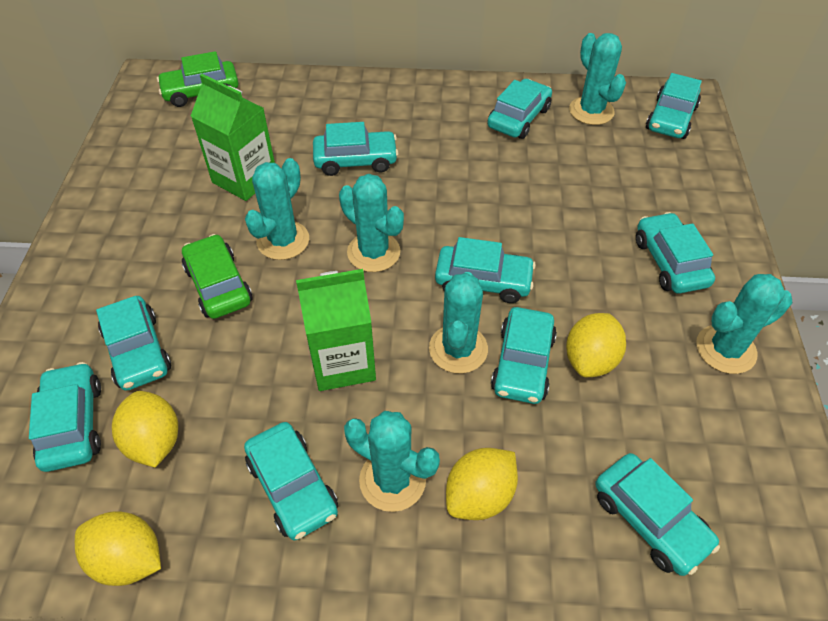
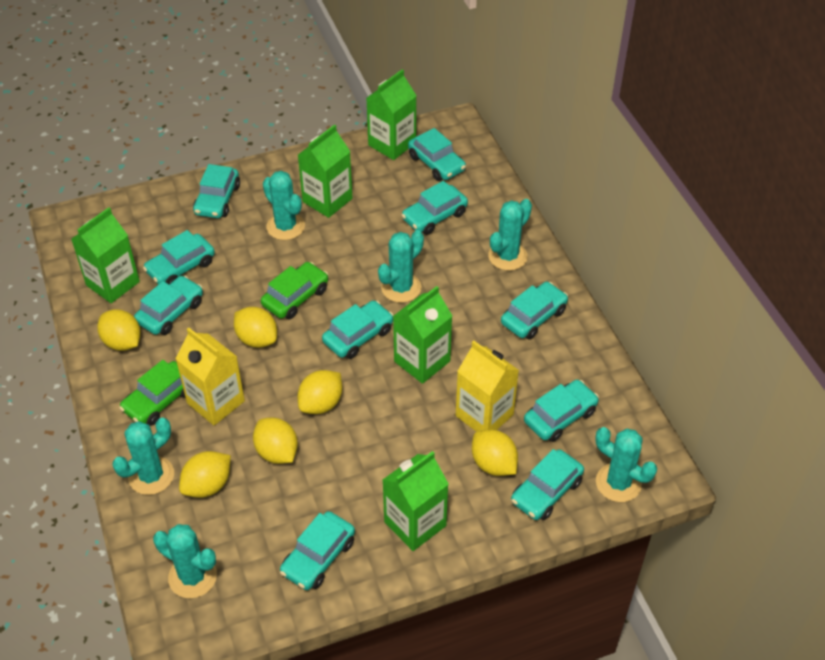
green carton: 2 -> 5
yellow carton: 0 -> 2
yellow lemon: 4 -> 6

